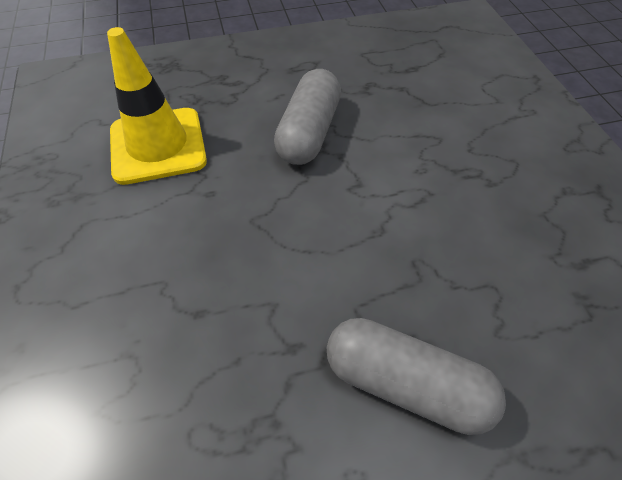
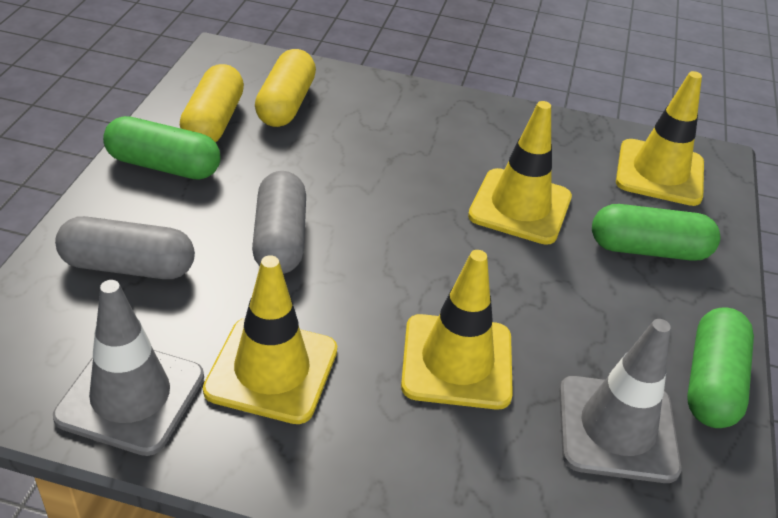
green capsule: 0 -> 3
grey traffic cone: 0 -> 2
yellow capsule: 0 -> 2
yellow traffic cone: 1 -> 4

